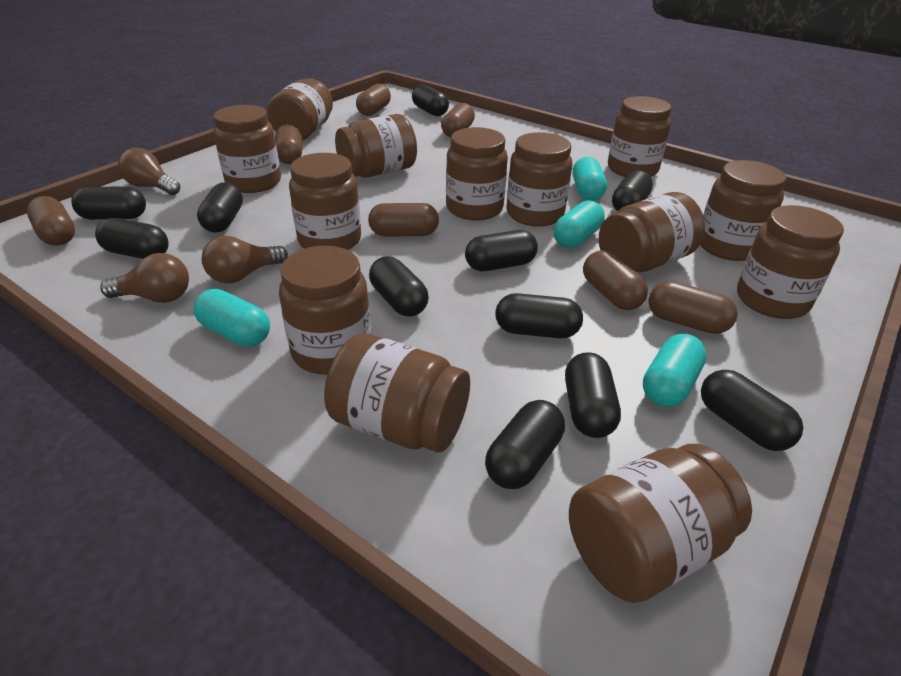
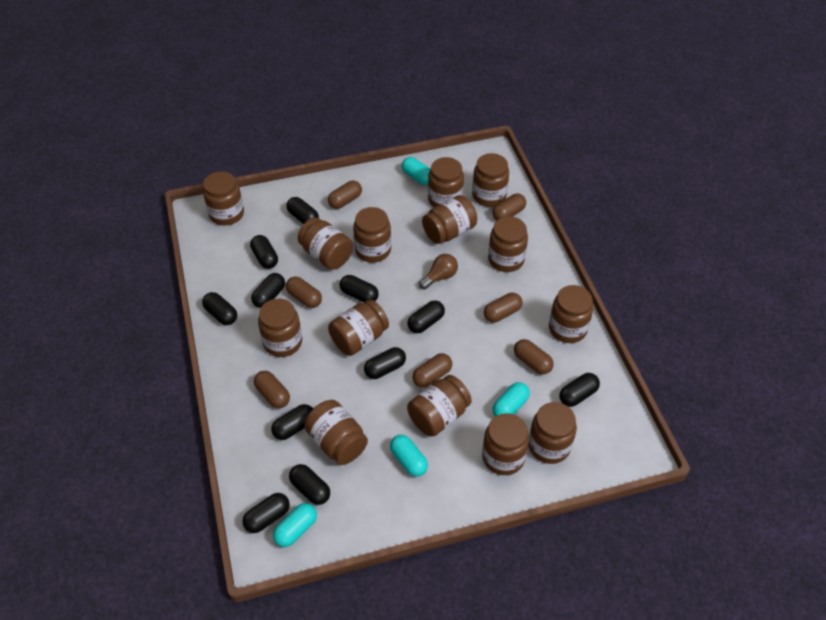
brown jar: 13 -> 14
brown light bulb: 3 -> 1

